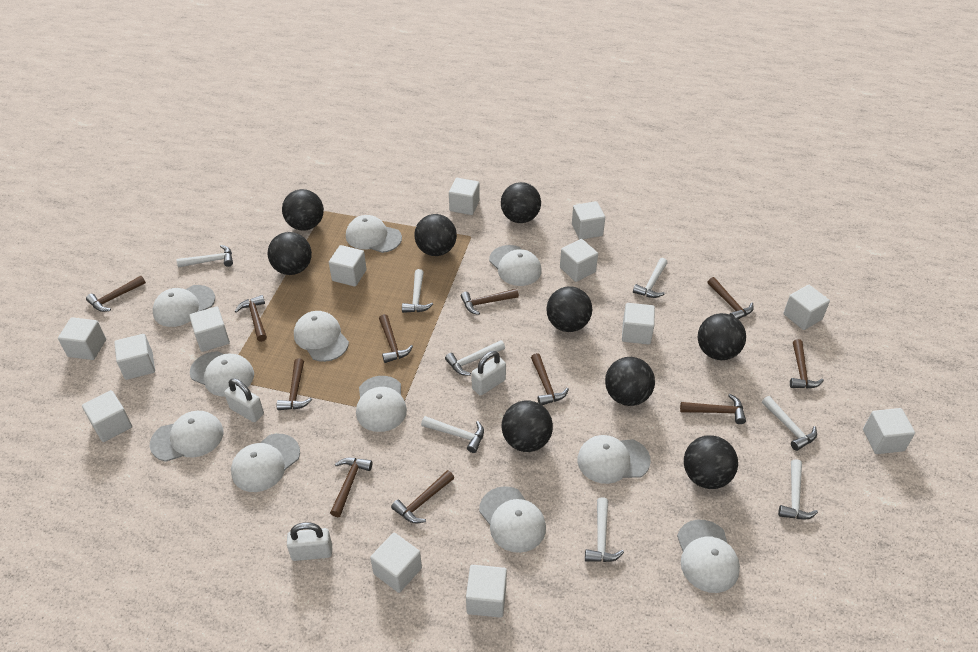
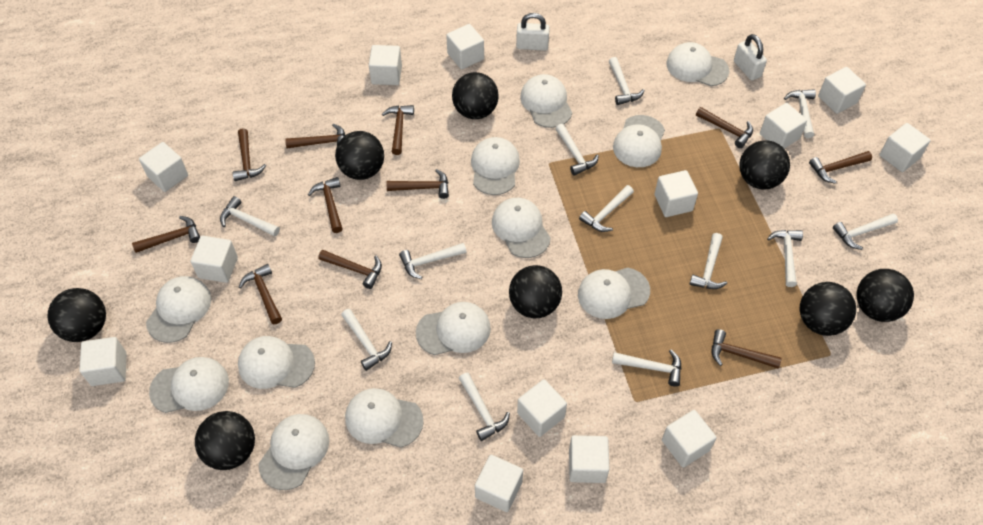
black ball: 9 -> 8
white cap: 11 -> 12
white hammer: 8 -> 12
white padlock: 3 -> 2

